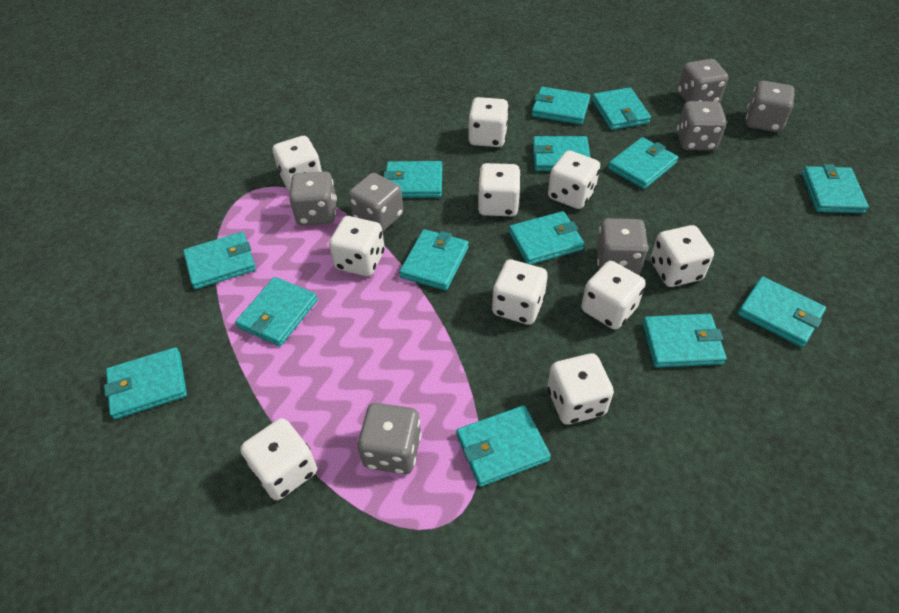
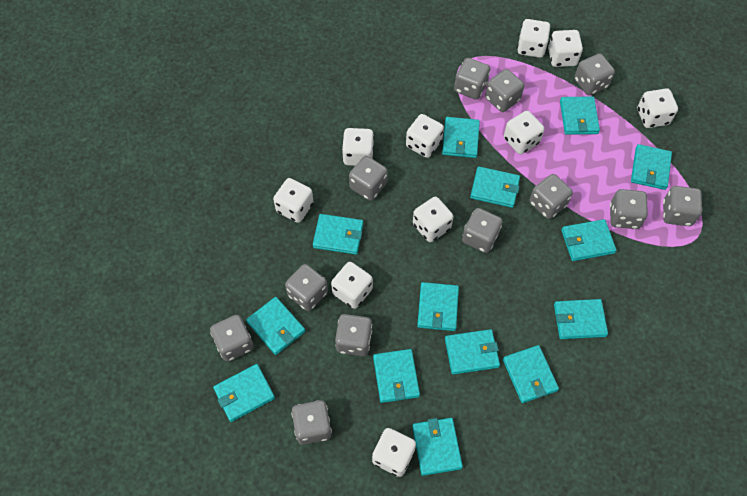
grey dice: 7 -> 12

